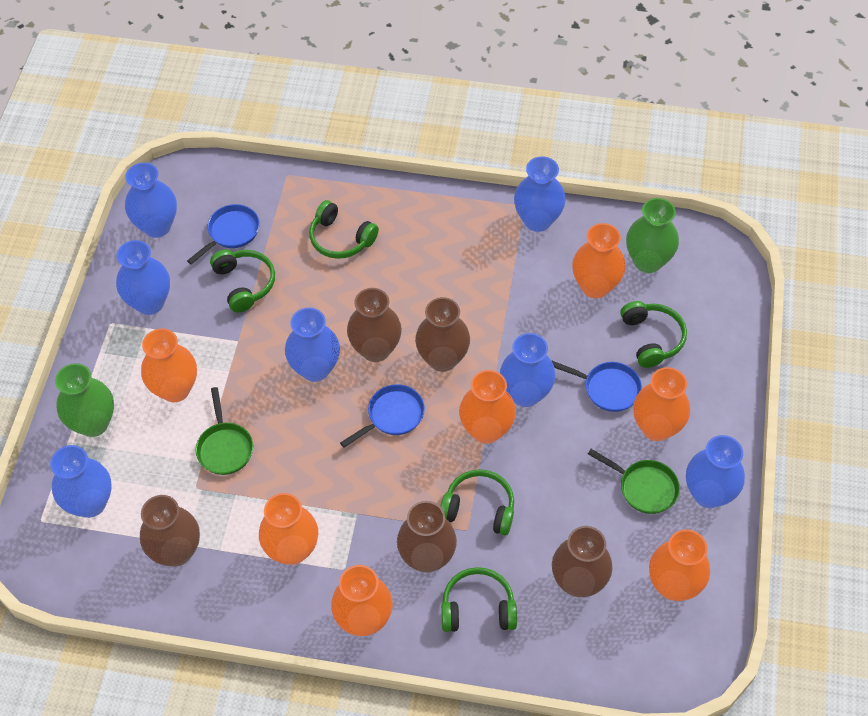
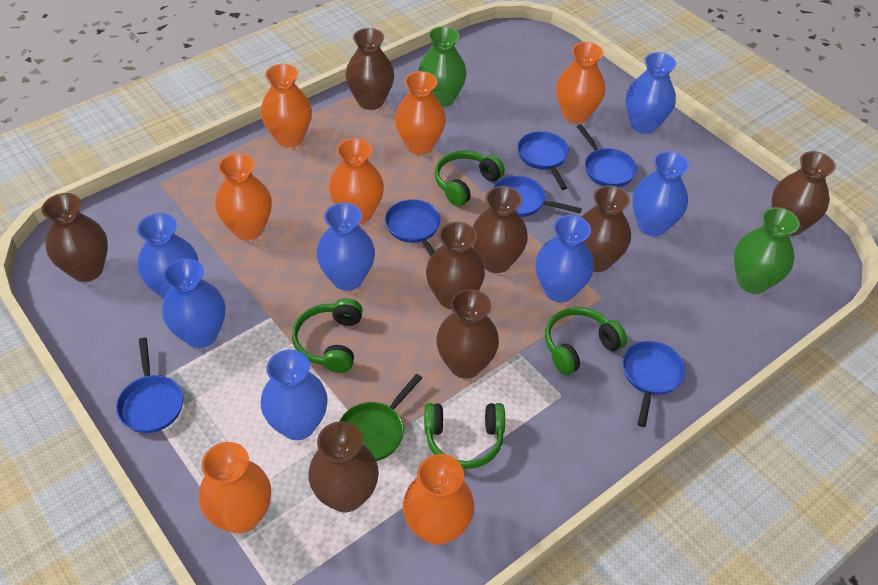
blue pan: 3 -> 6
brown vase: 5 -> 8
green headphones: 5 -> 4
green pan: 2 -> 1

